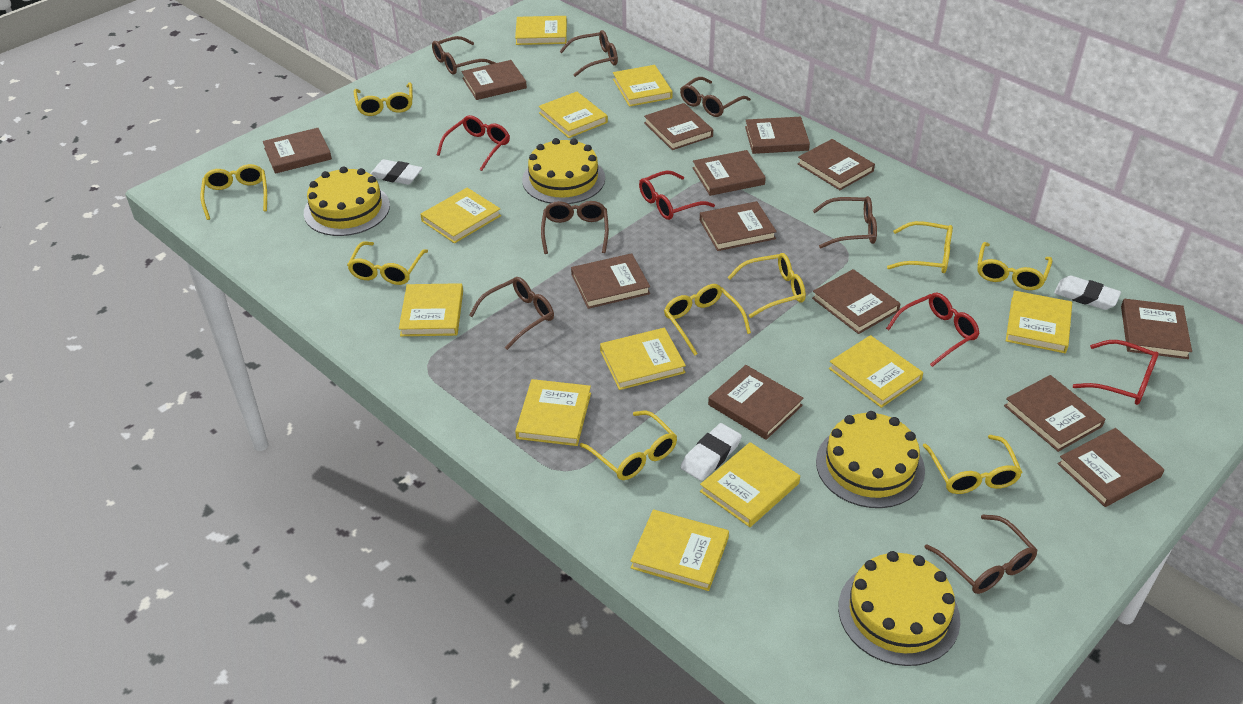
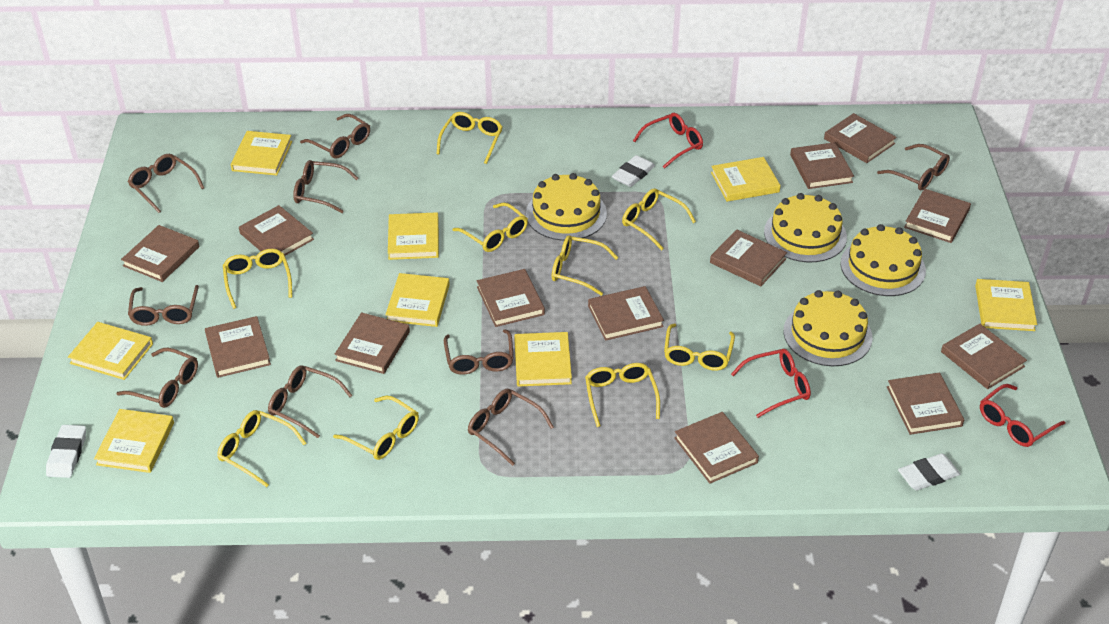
brown glasses: 7 -> 9
red glasses: 4 -> 3
yellow book: 11 -> 8

